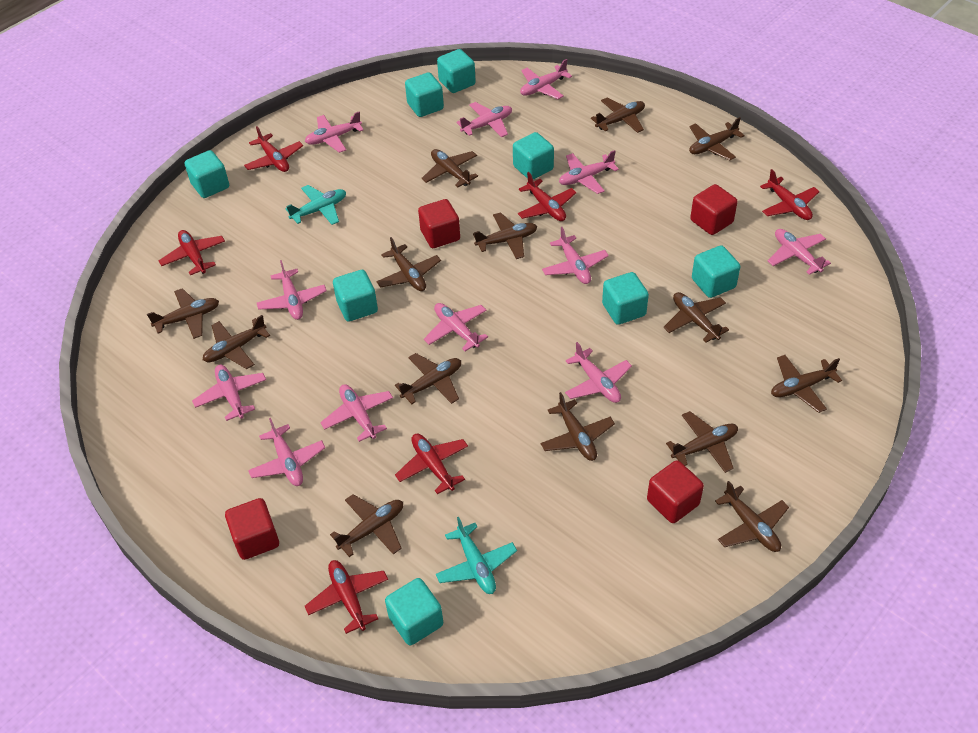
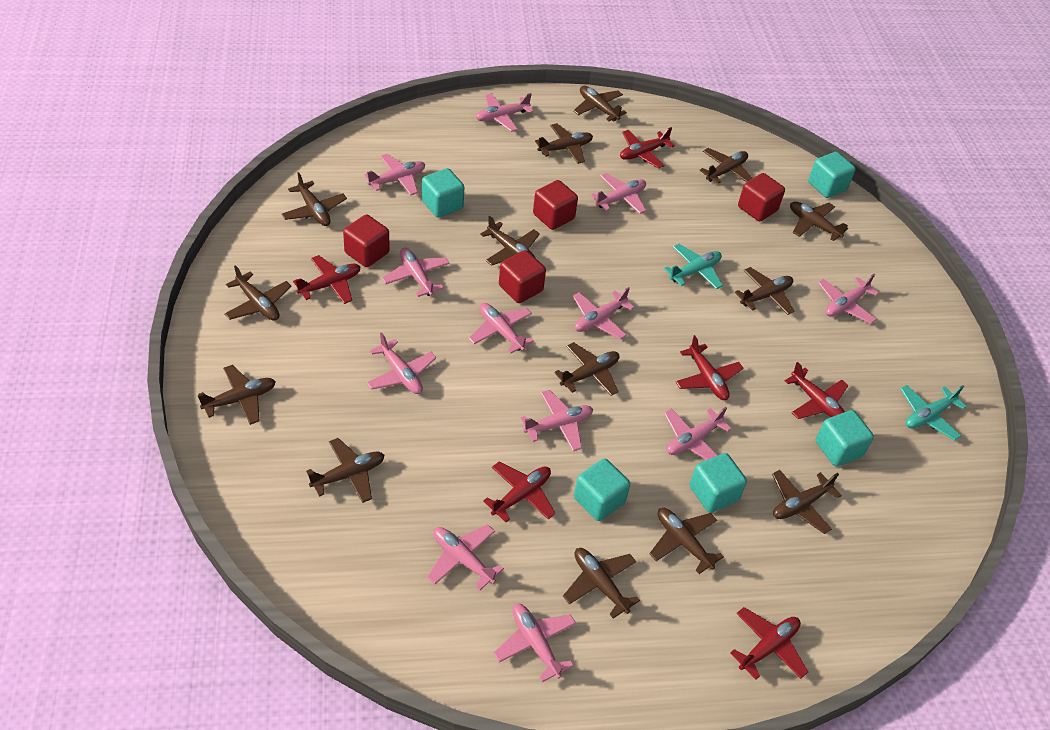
turquoise cube: 8 -> 5

